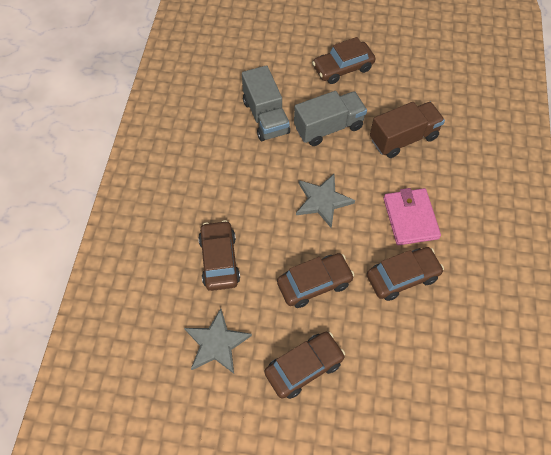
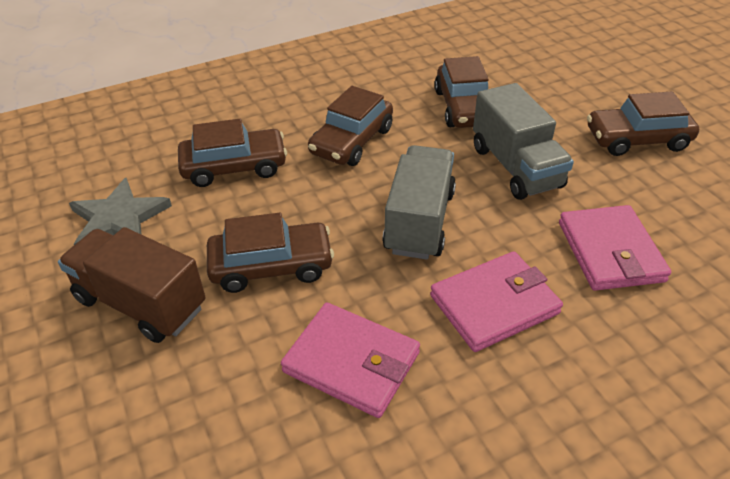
grey star: 2 -> 1
pink wallet: 1 -> 3

